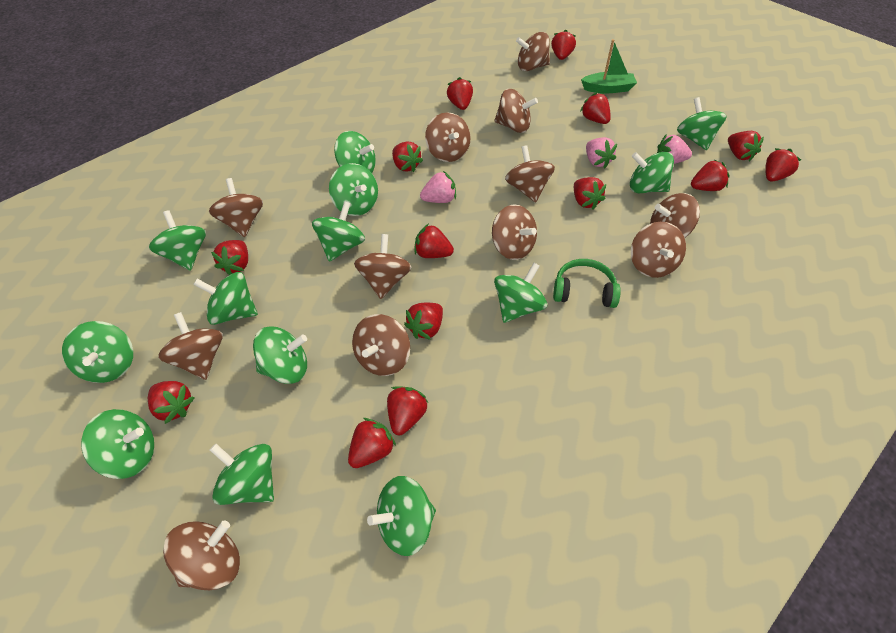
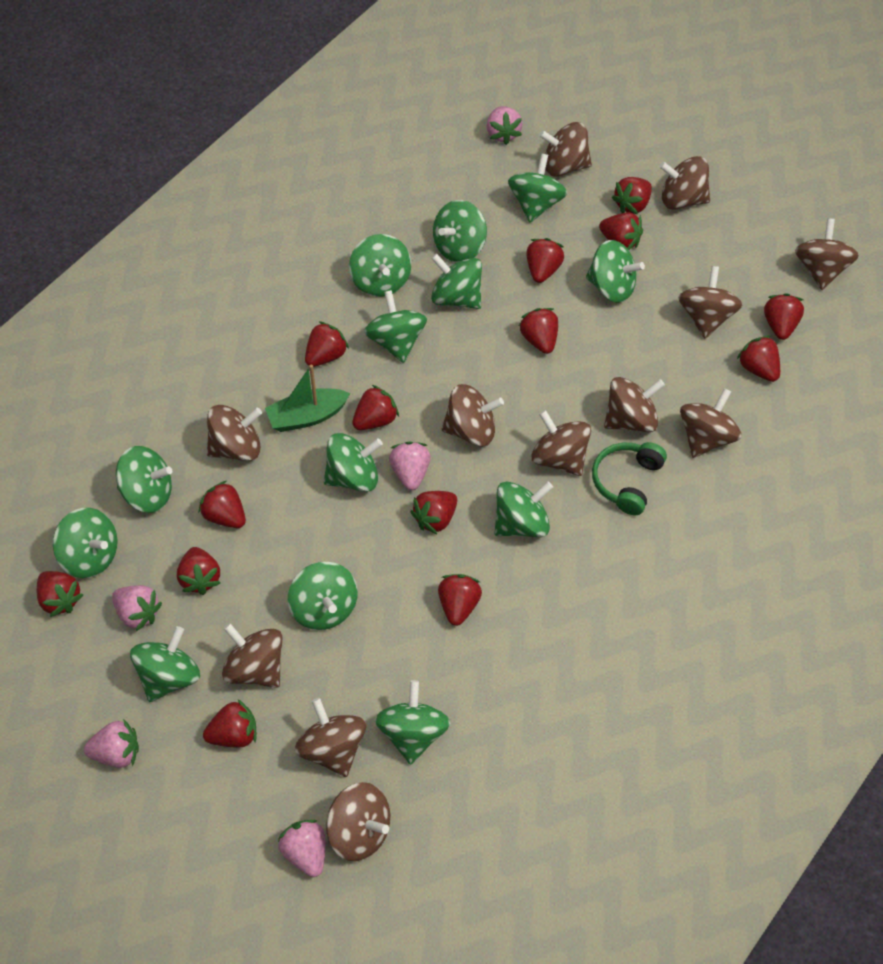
pink strawberry: 3 -> 5

